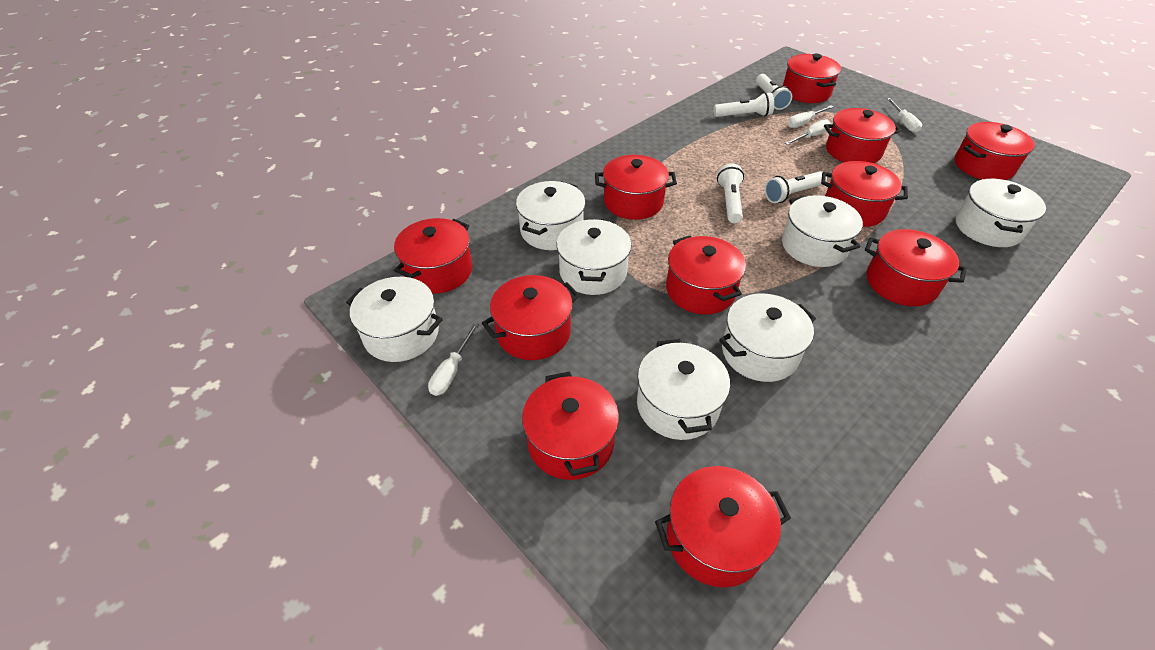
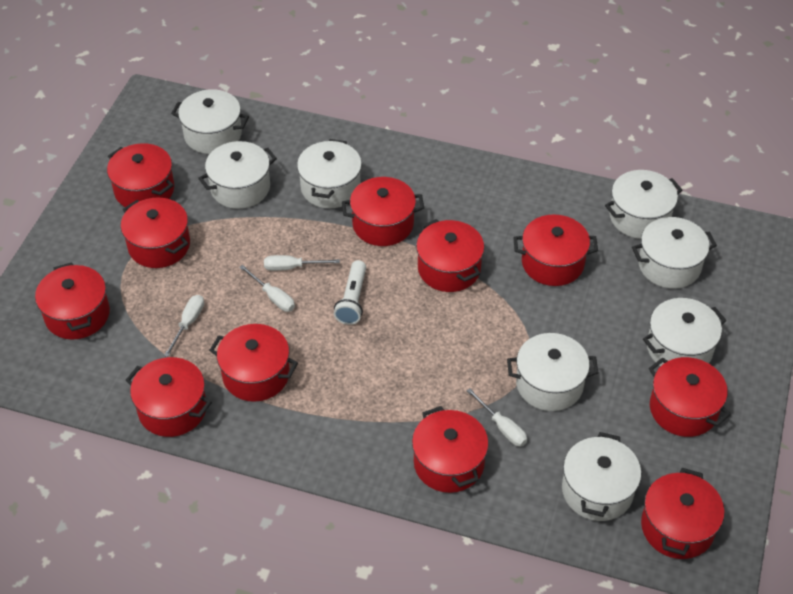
white flashlight: 4 -> 1
white pot: 7 -> 8

